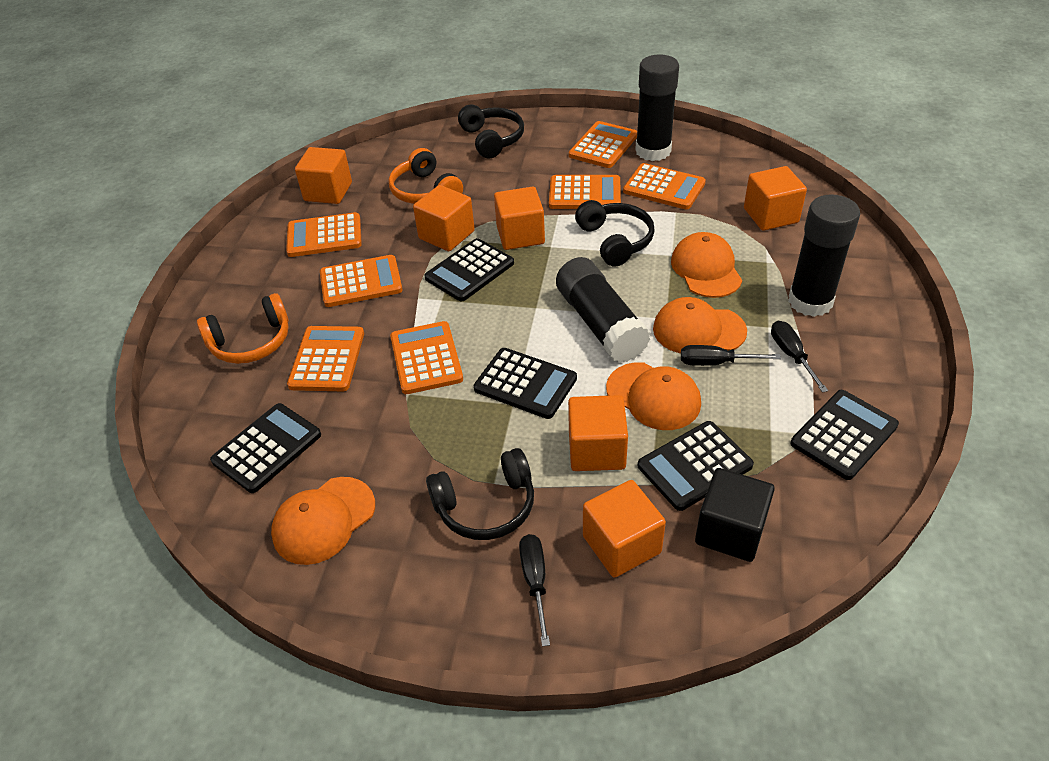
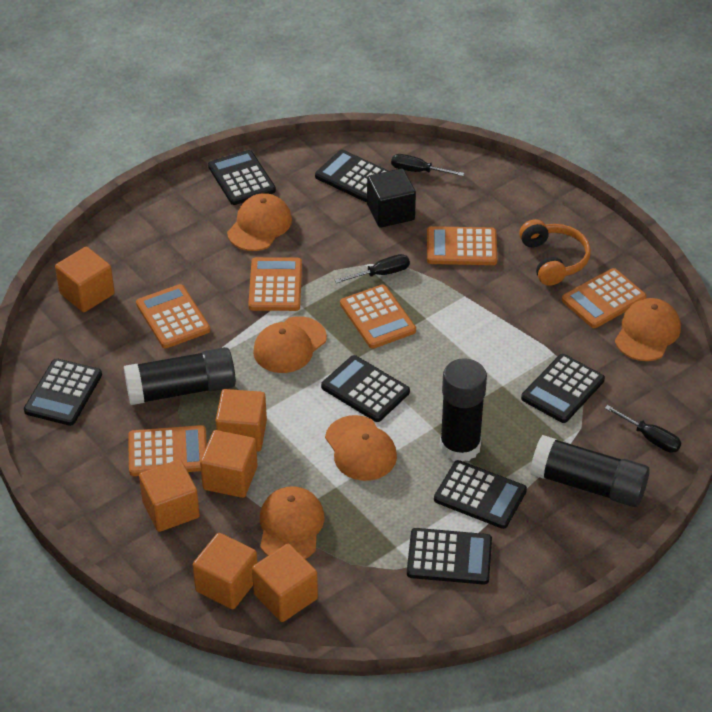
black calculator: 5 -> 7
black headphones: 3 -> 0
orange calculator: 7 -> 6
orange cap: 4 -> 5
orange headphones: 2 -> 1

